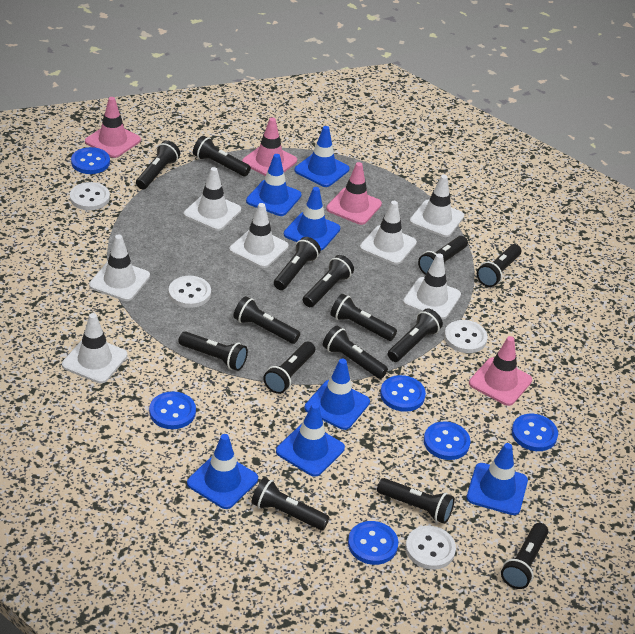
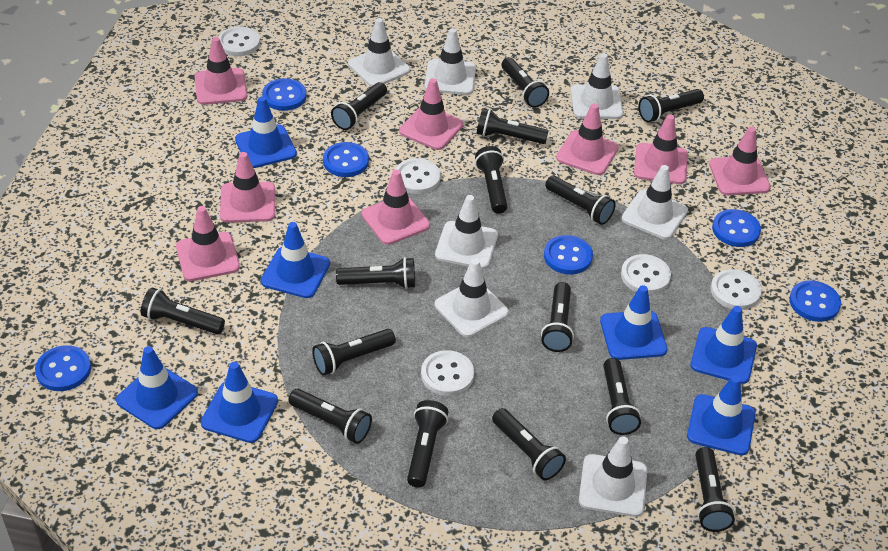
pink traffic cone: 4 -> 8
white button: 4 -> 5

